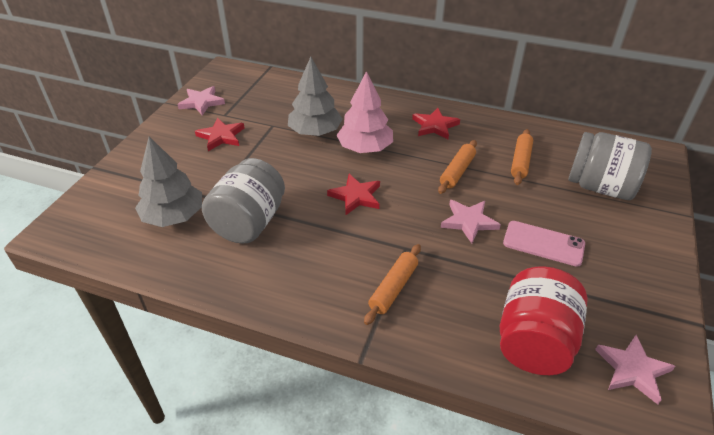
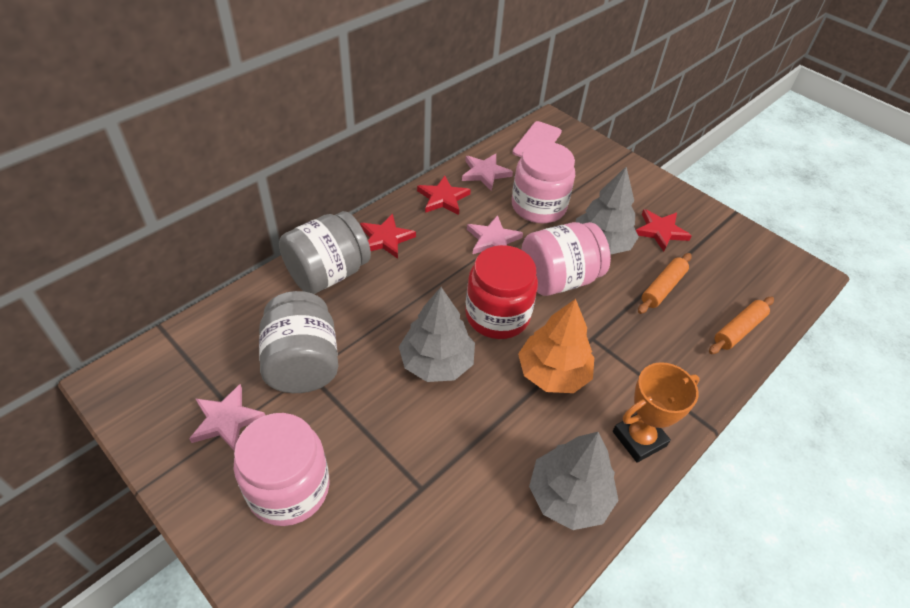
grey tree: 2 -> 3
orange rolling pin: 3 -> 2
orange tree: 0 -> 1
orange trophy: 0 -> 1
pink jar: 0 -> 3
pink tree: 1 -> 0

